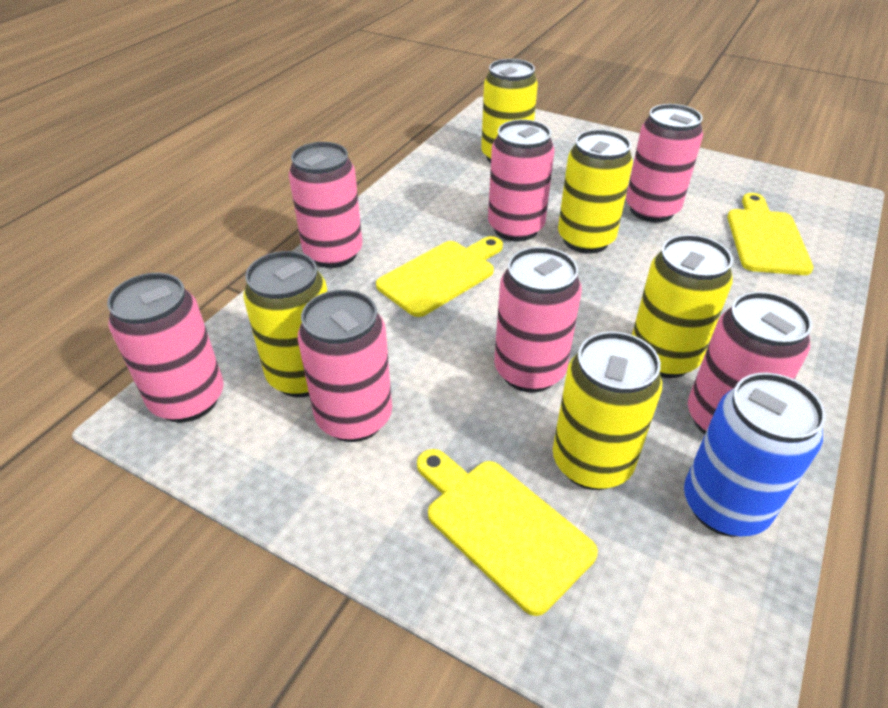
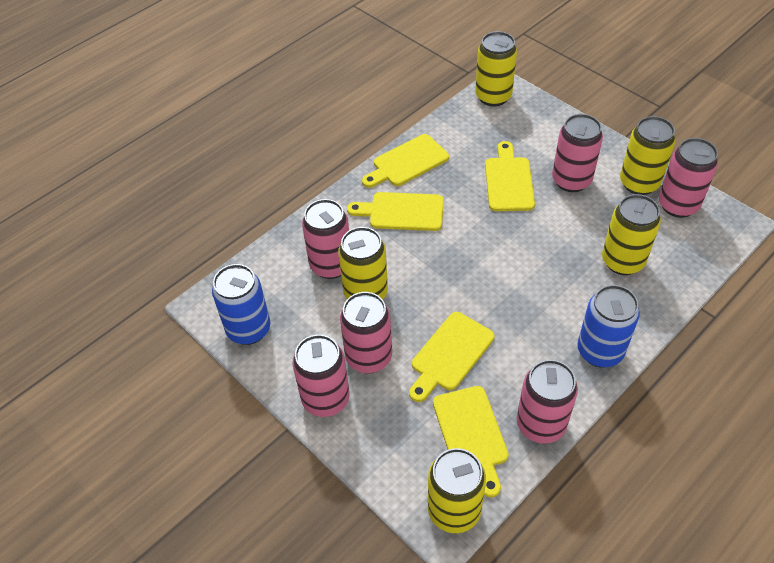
blue can: 1 -> 2
pink can: 7 -> 6
yellow cutting board: 3 -> 5

